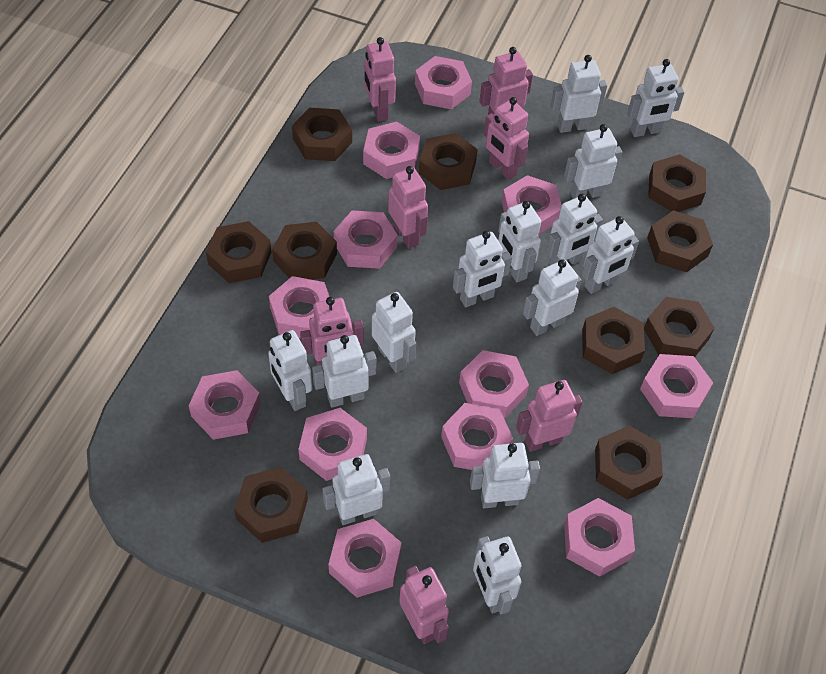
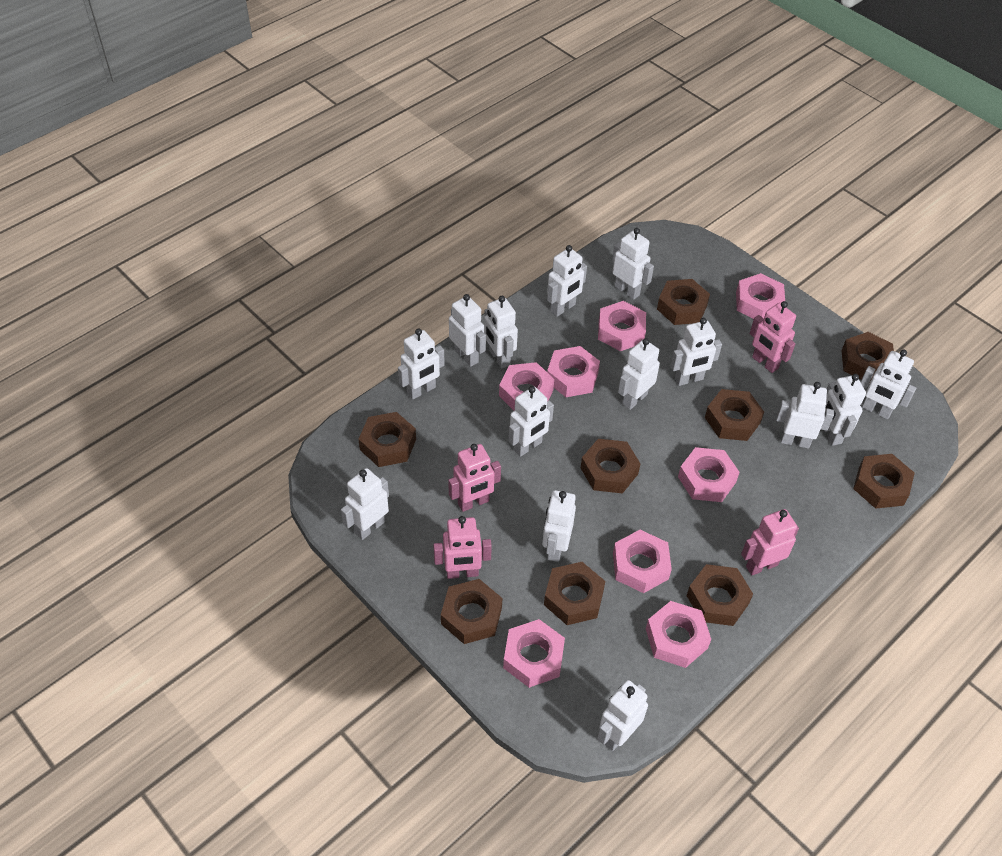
brown nut: 10 -> 9
pink nut: 12 -> 8
pink robot: 7 -> 4

